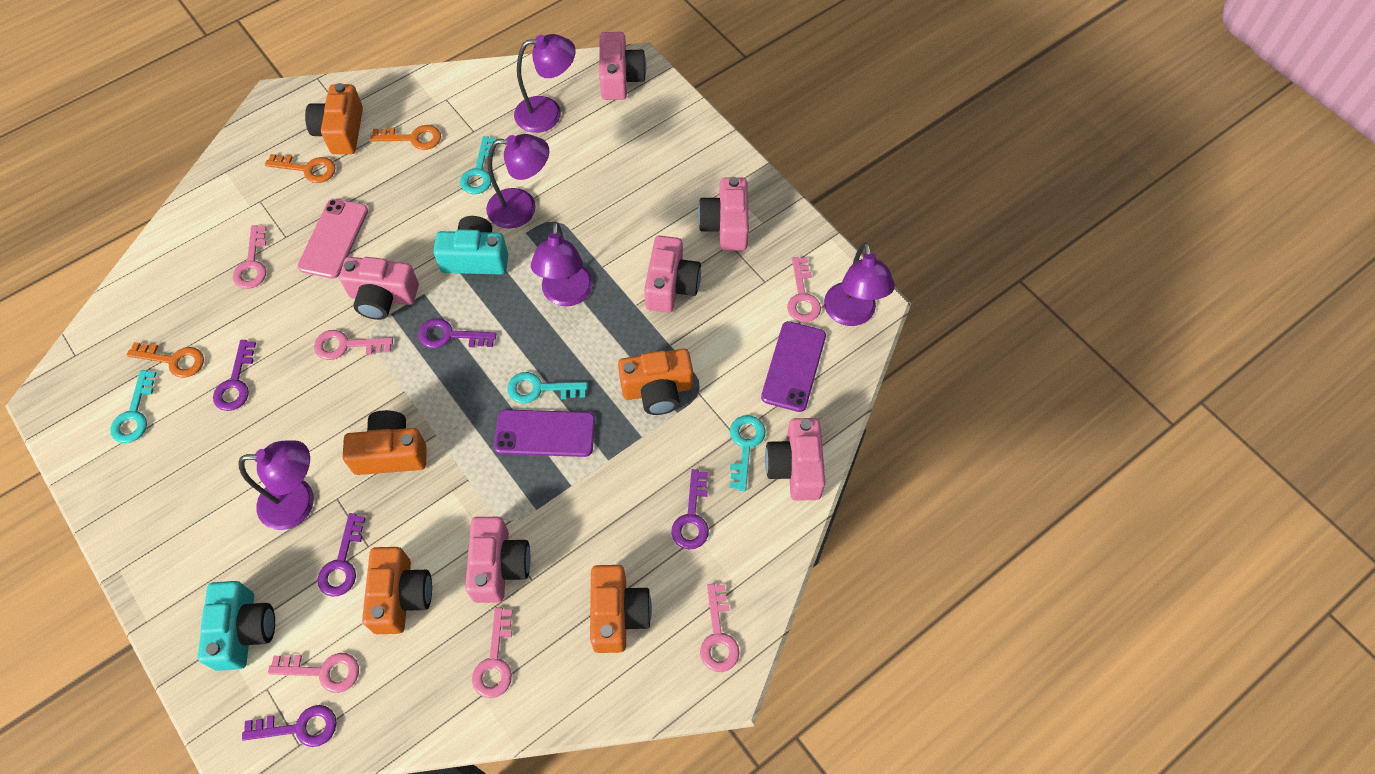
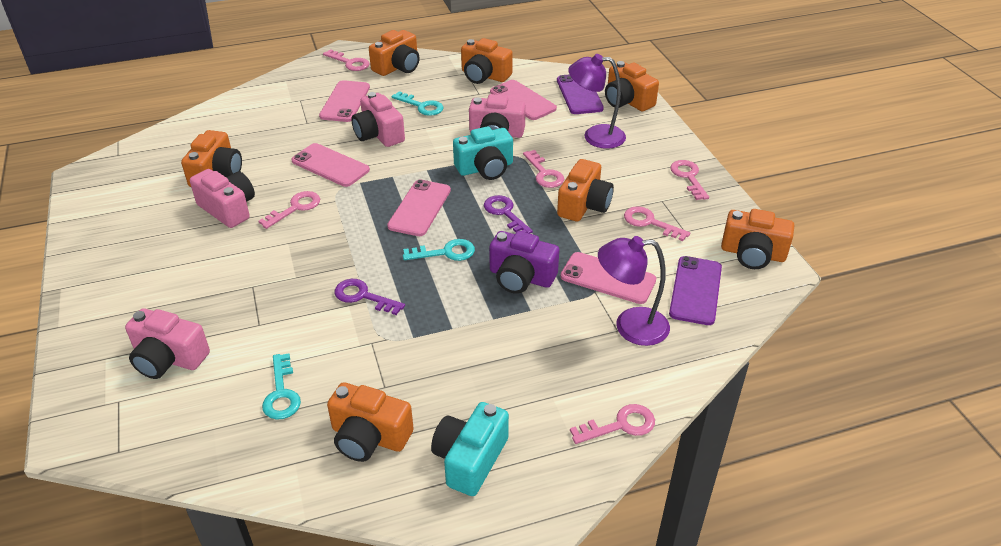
orange camera: 5 -> 7
orange key: 3 -> 0
pink camera: 6 -> 4
pink phone: 1 -> 5
purple camera: 0 -> 1
purple key: 5 -> 2
purple lamp: 5 -> 2
turquoise key: 4 -> 3

